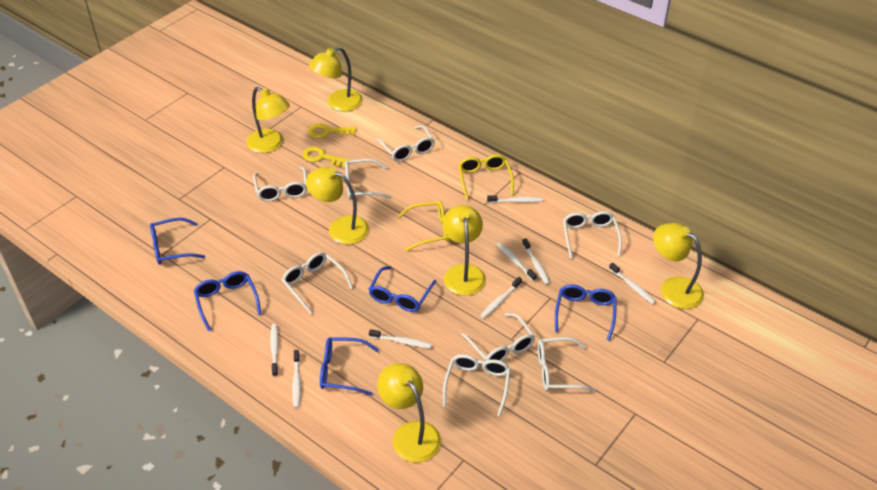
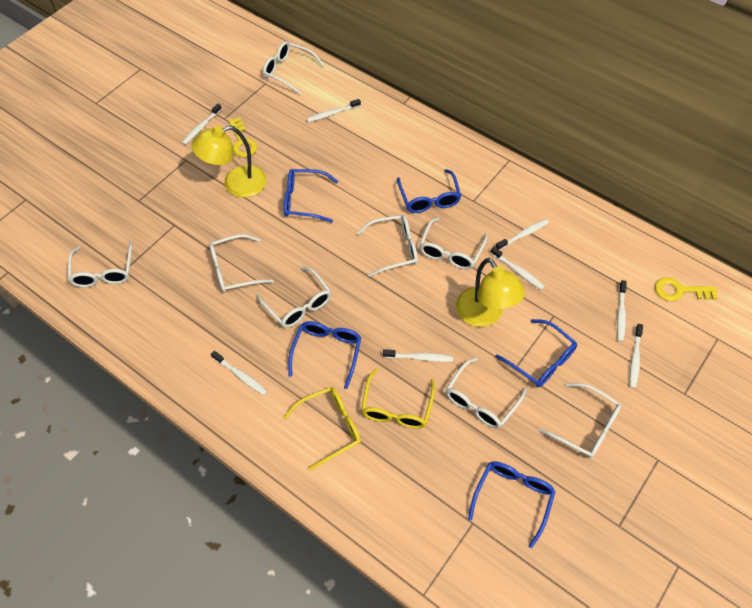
yellow lamp: 6 -> 2

